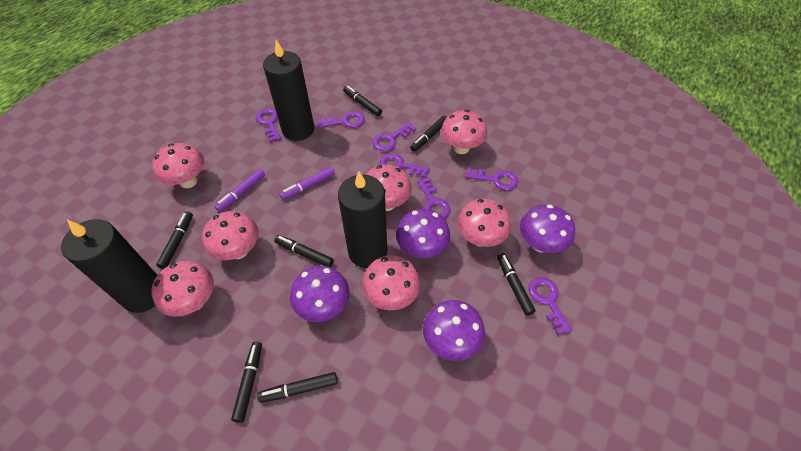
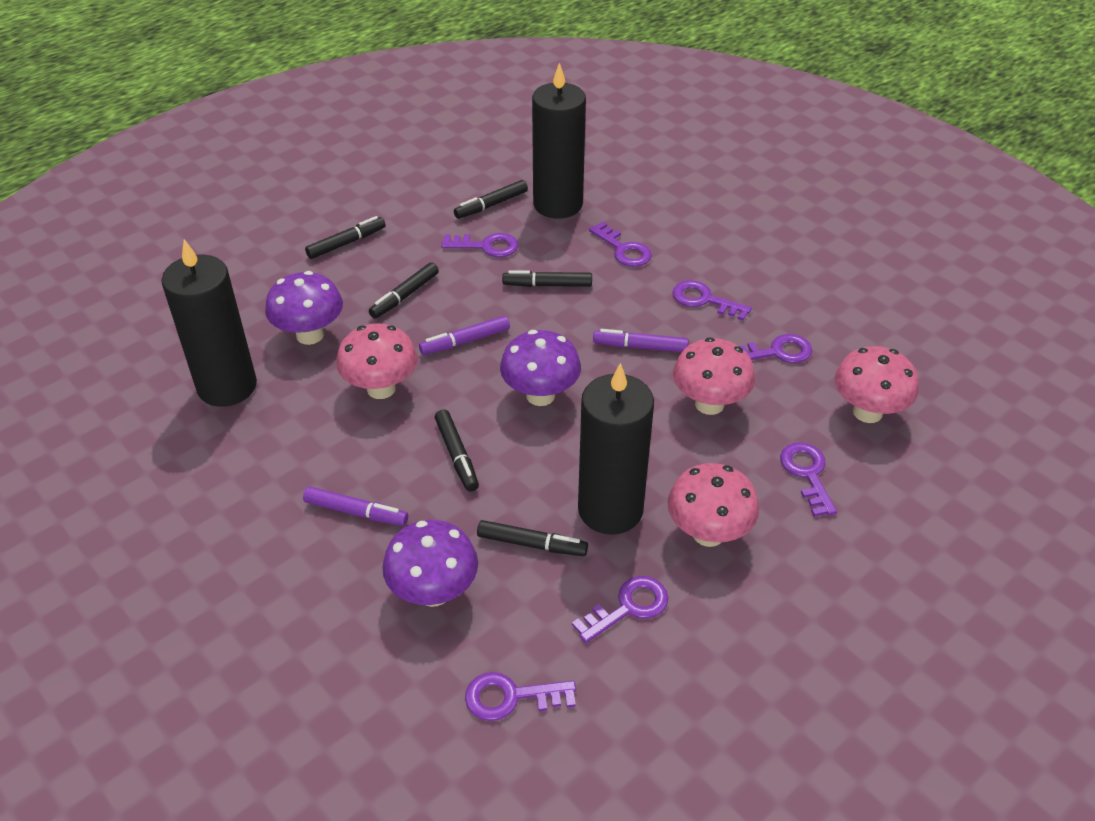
black marker: 7 -> 6
pink mushroom: 7 -> 4
purple marker: 2 -> 3
purple mushroom: 4 -> 3

